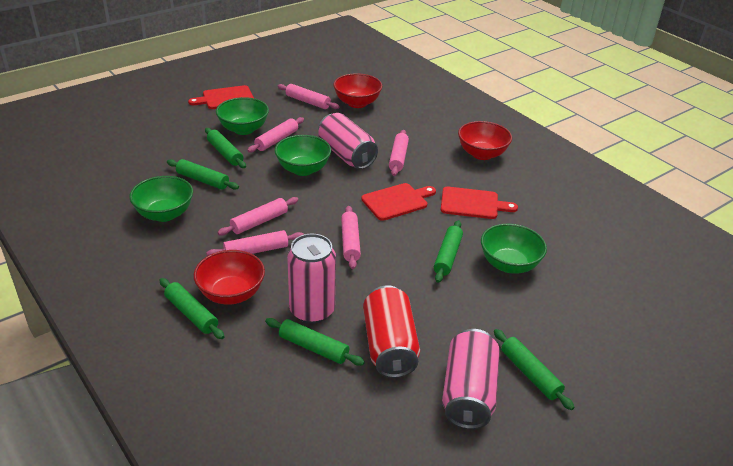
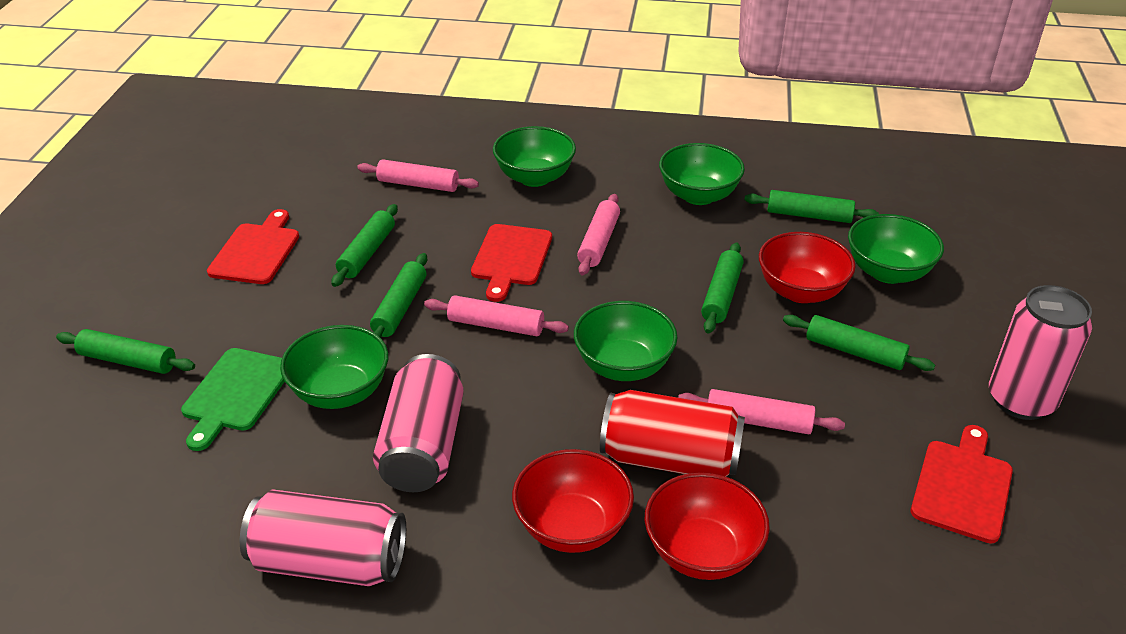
green bowl: 4 -> 5
green cutting board: 0 -> 1
pink rolling pin: 6 -> 4

